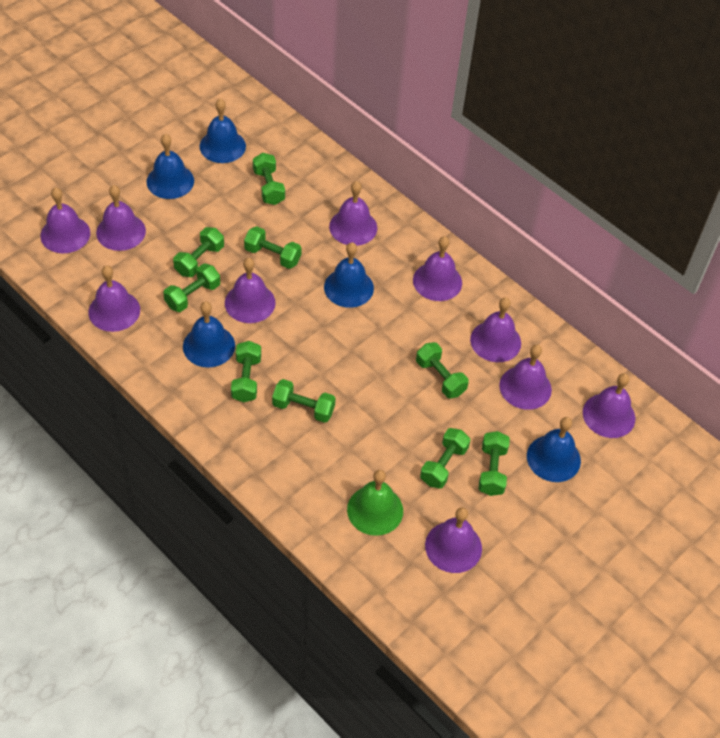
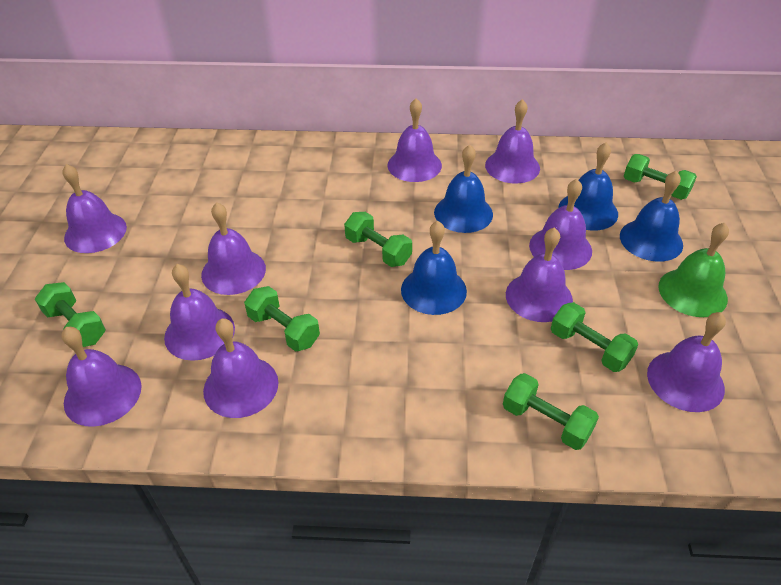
blue bell: 5 -> 4
green dumbbell: 9 -> 6

